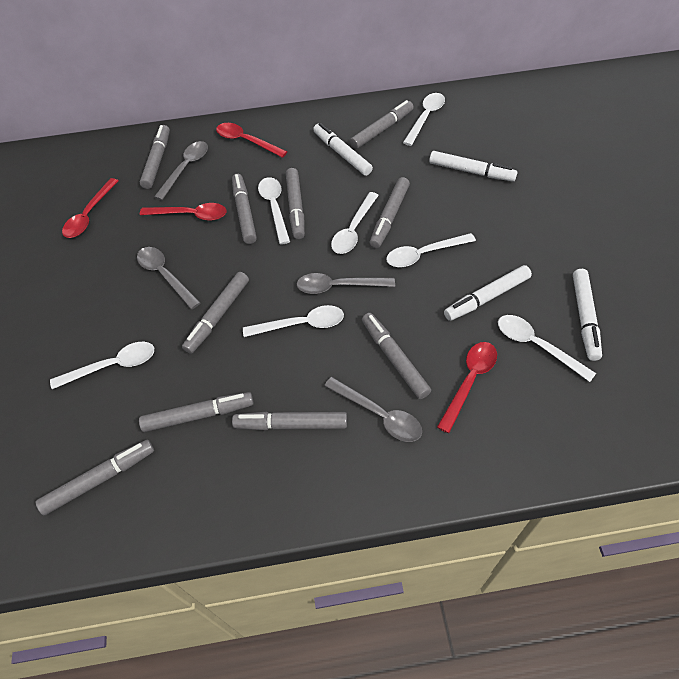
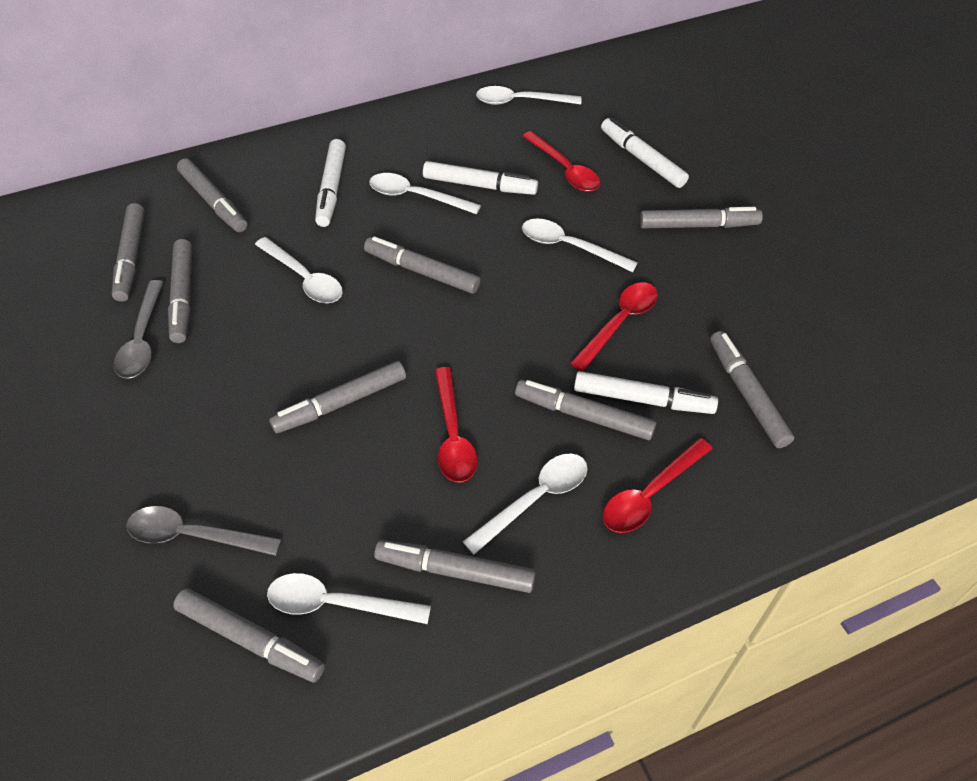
grey spoon: 4 -> 2
white spoon: 7 -> 6

